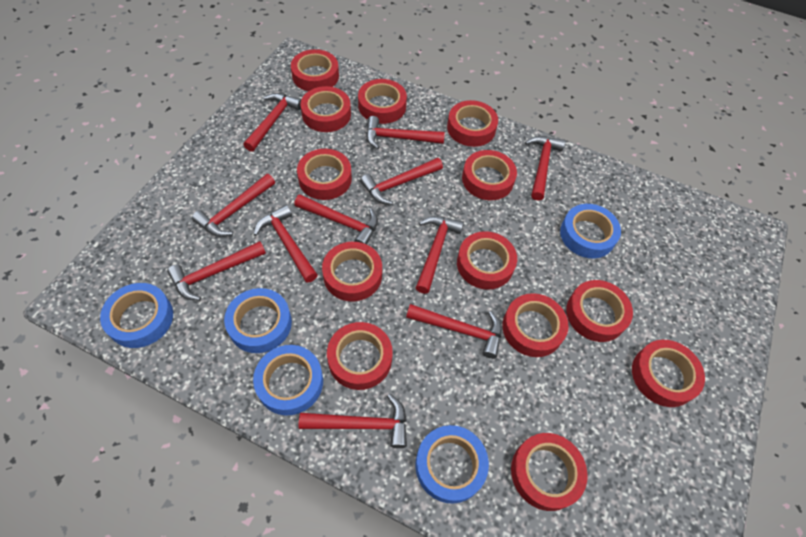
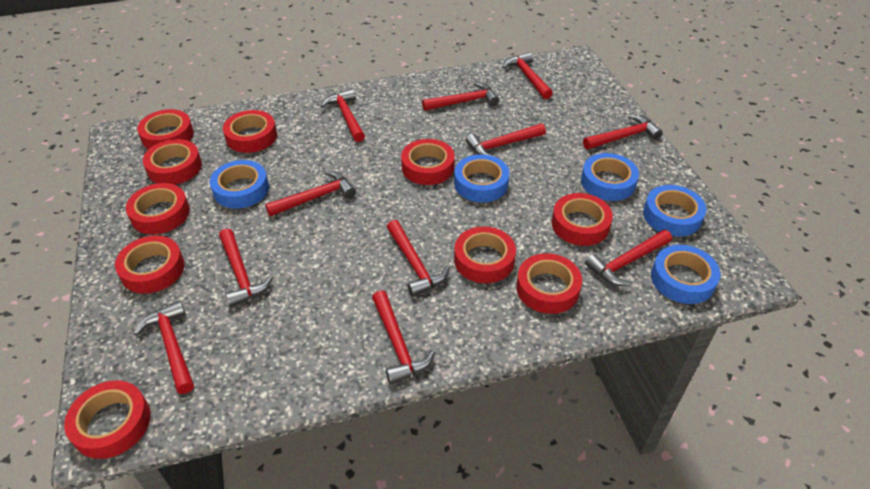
red tape: 13 -> 10

